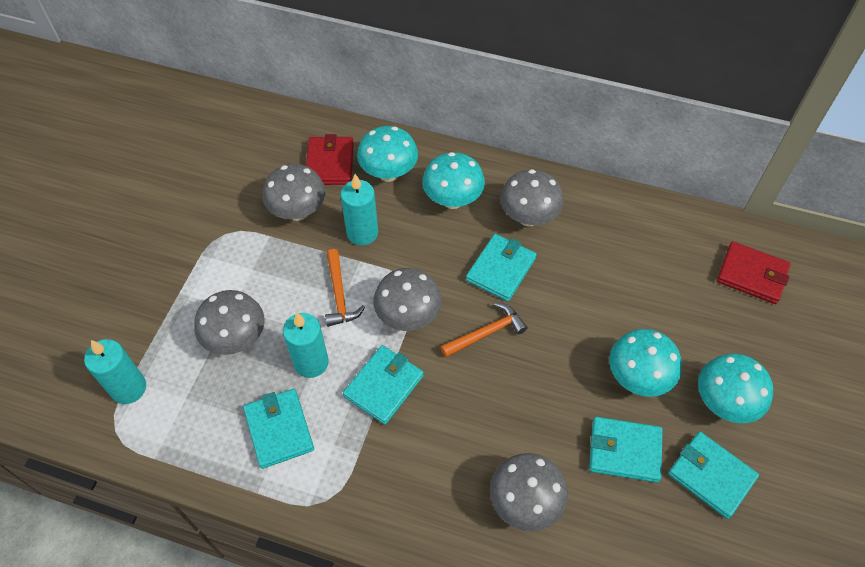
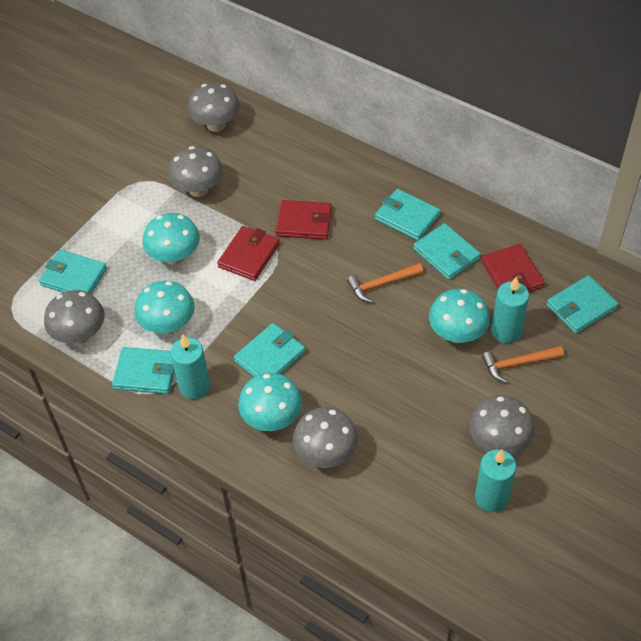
red wallet: 2 -> 3
turquoise wallet: 5 -> 6

